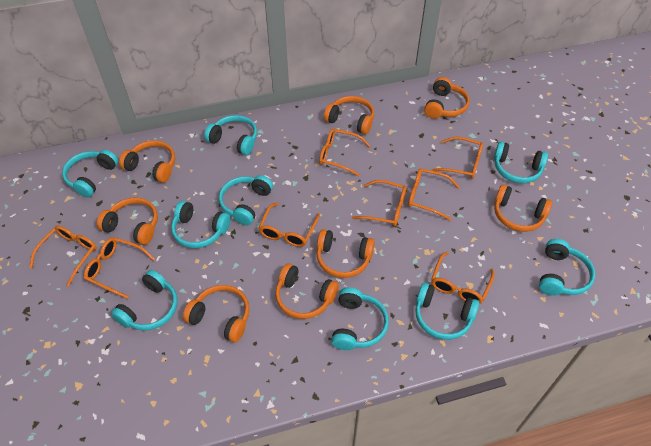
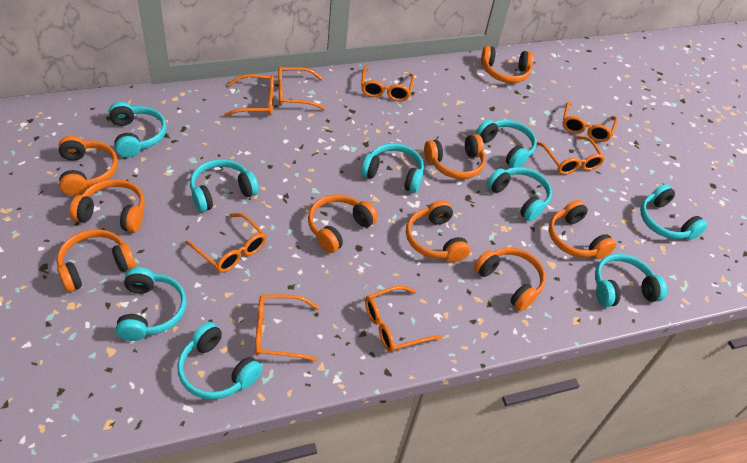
orange headphones: 8 -> 9

